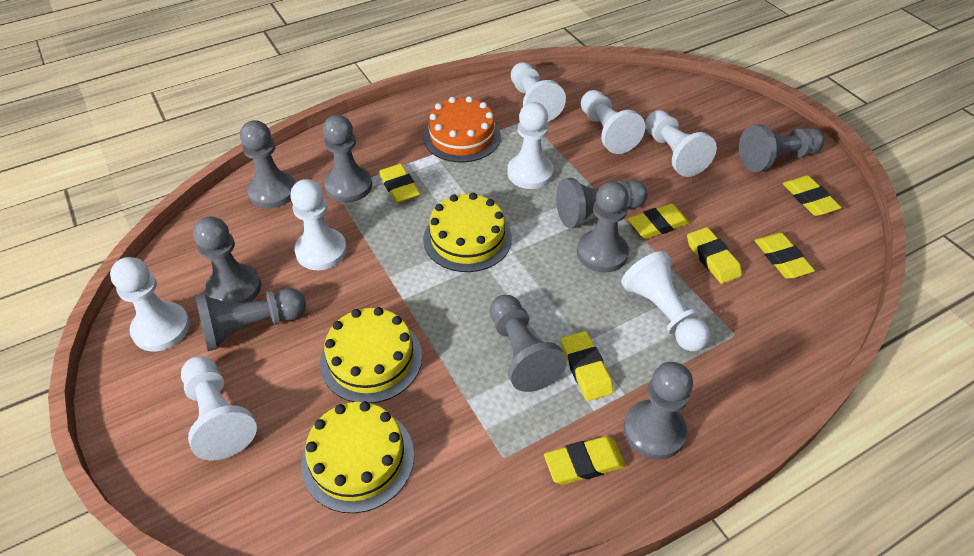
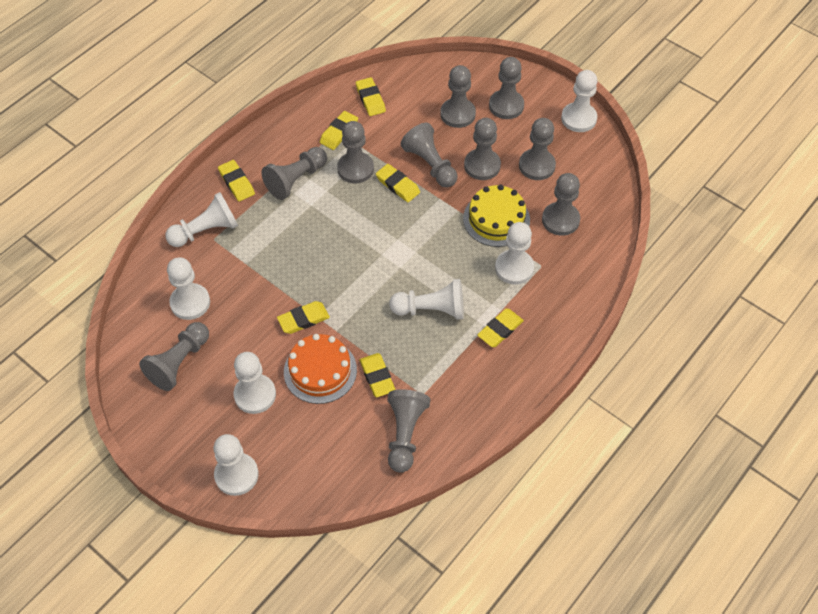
grey pawn: 9 -> 10
white pawn: 8 -> 7
yellow cake: 3 -> 1

